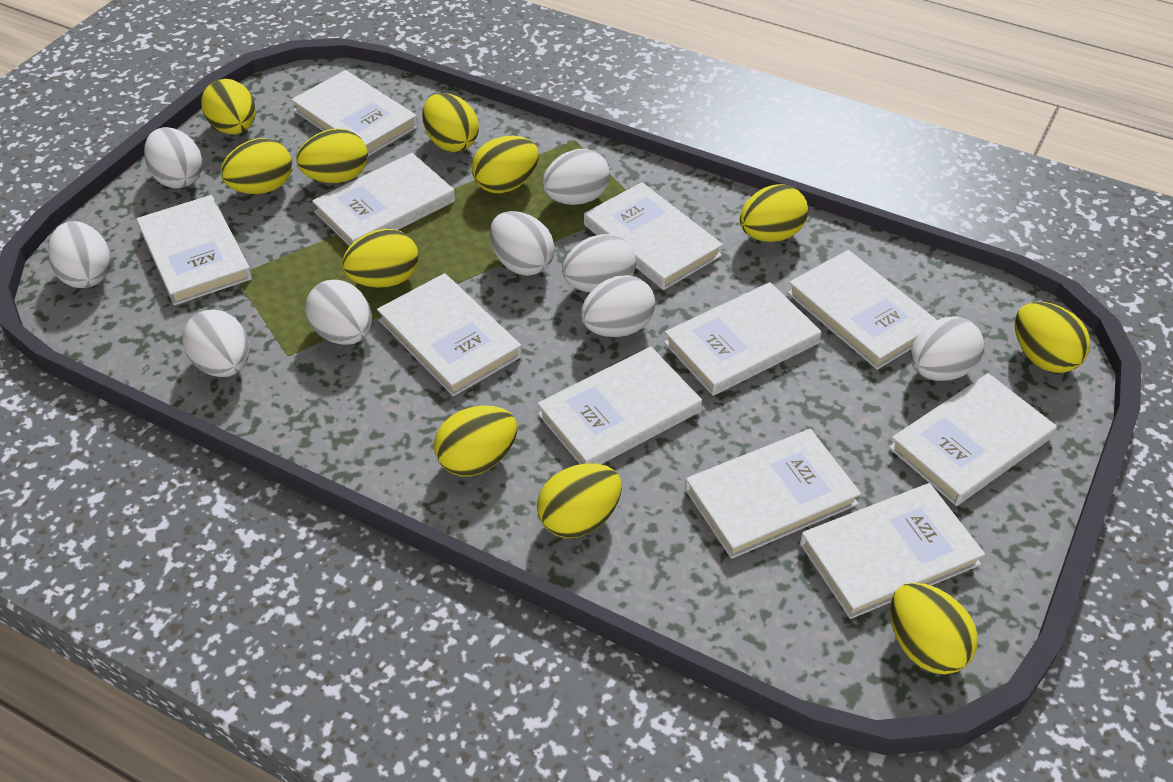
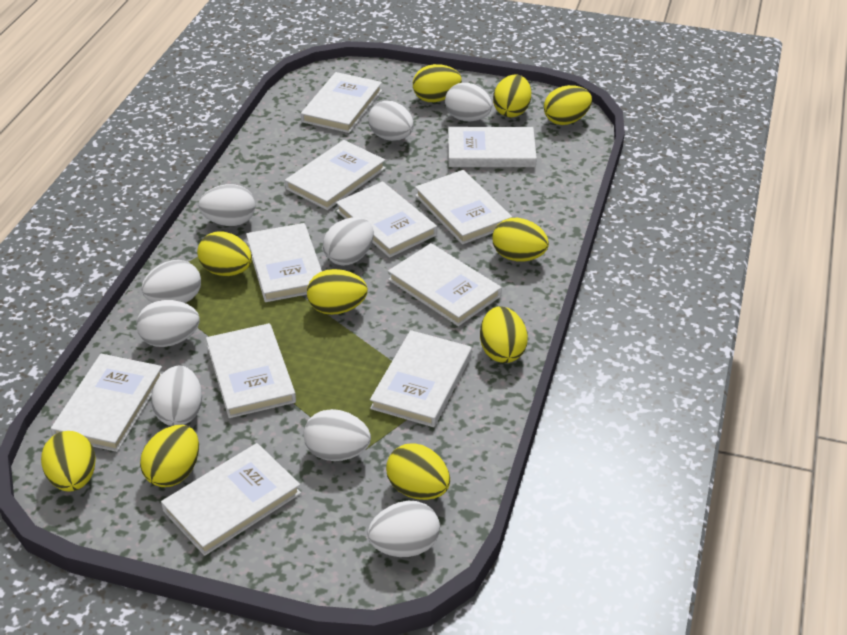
yellow egg: 11 -> 10

